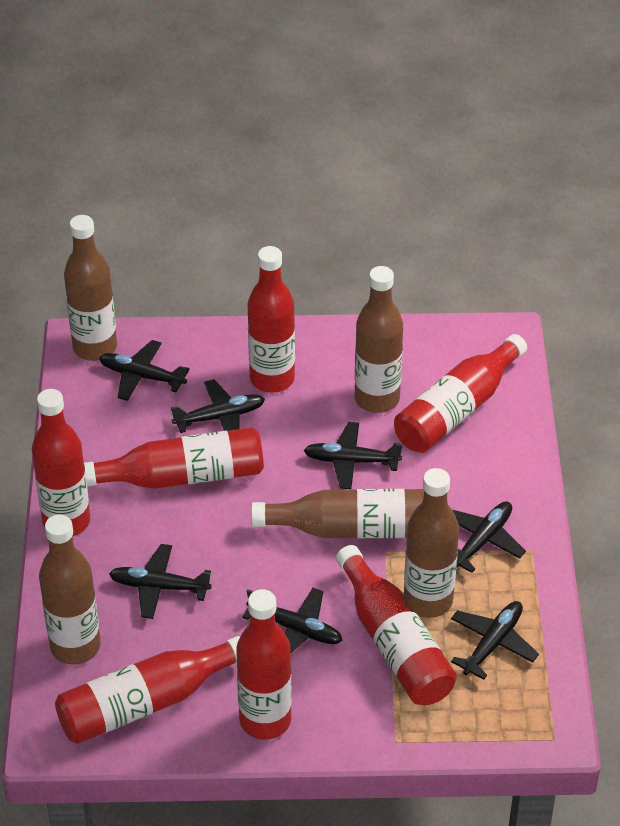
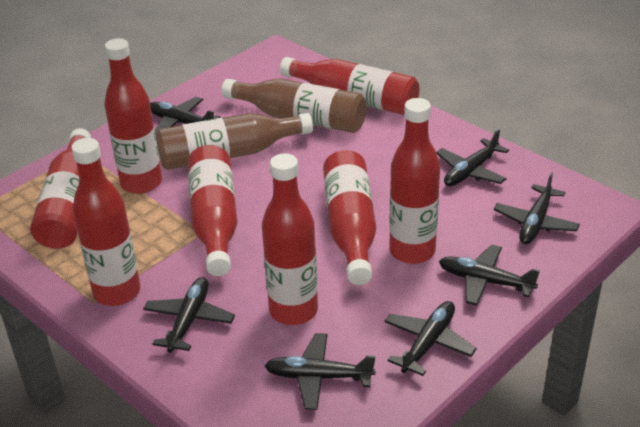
brown bottle: 5 -> 2
red bottle: 7 -> 8

